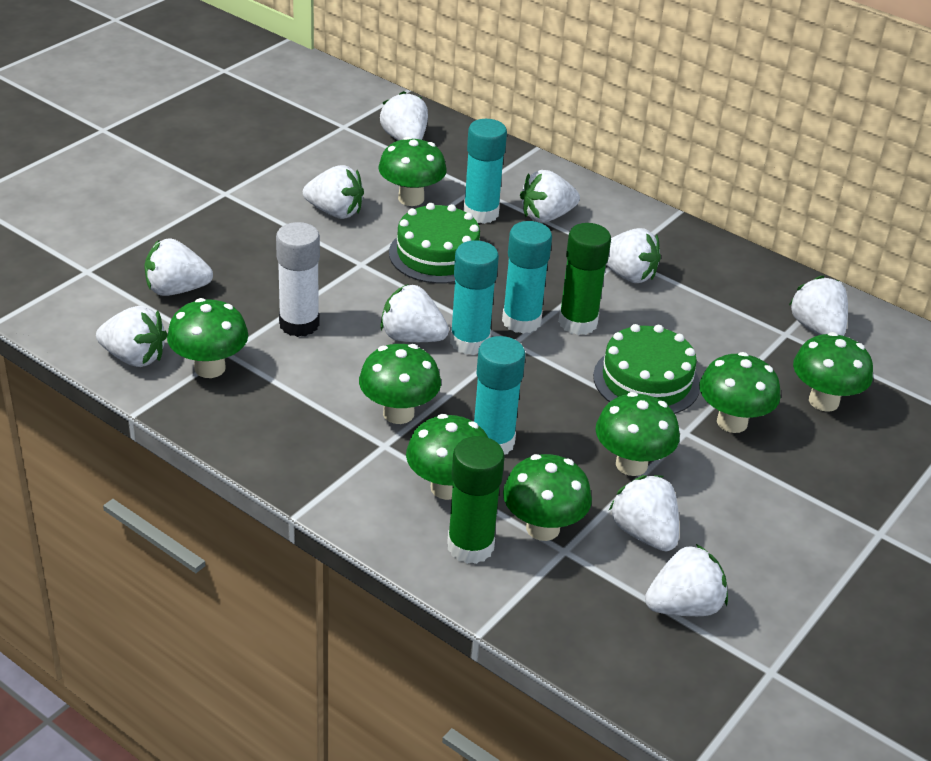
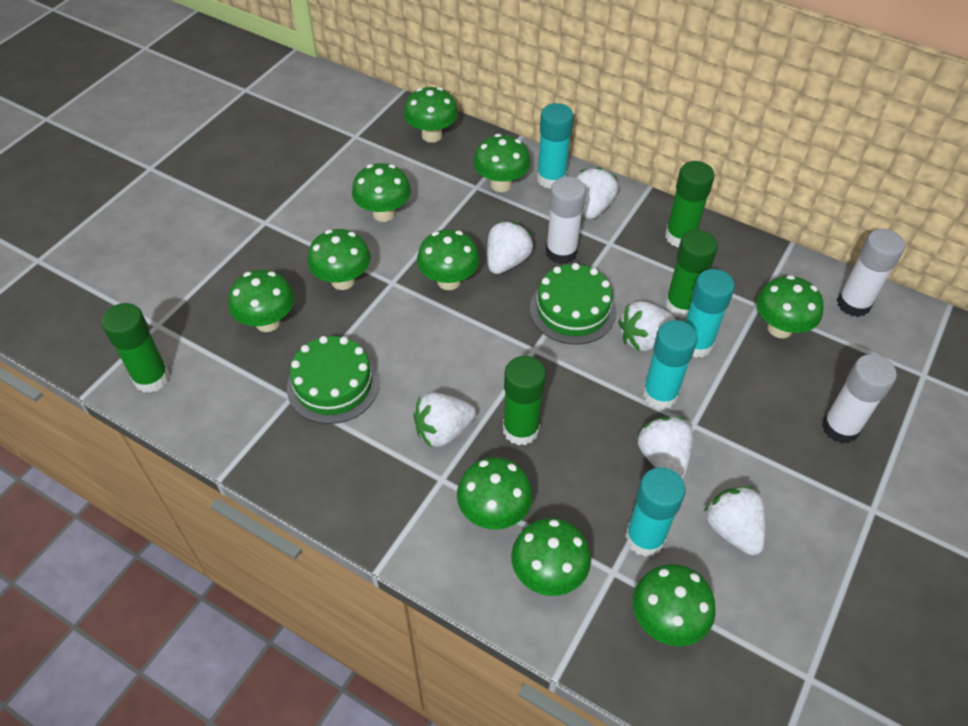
green glue stick: 2 -> 4
green mushroom: 8 -> 10
white glue stick: 1 -> 3
white strawberry: 10 -> 6

